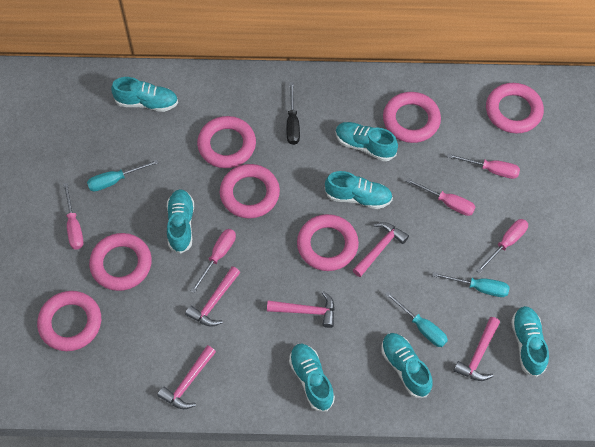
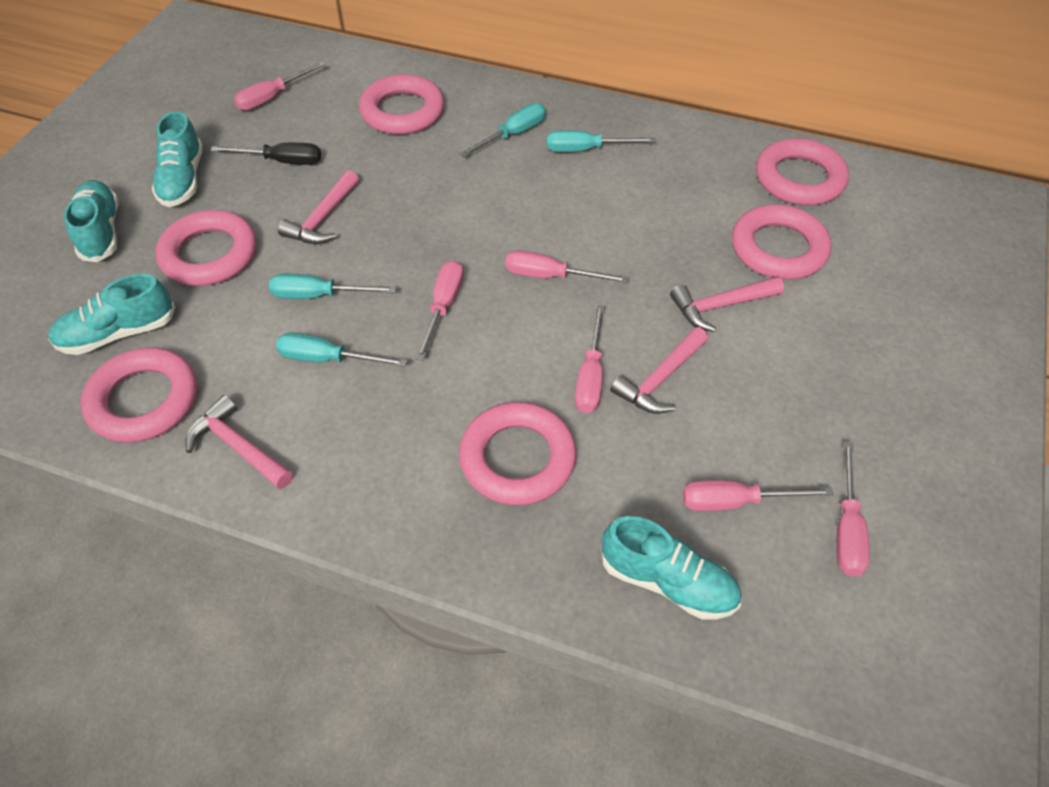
pink hammer: 5 -> 4
pink ring: 7 -> 6
pink screwdriver: 5 -> 6
turquoise screwdriver: 3 -> 4
turquoise shoe: 7 -> 4

